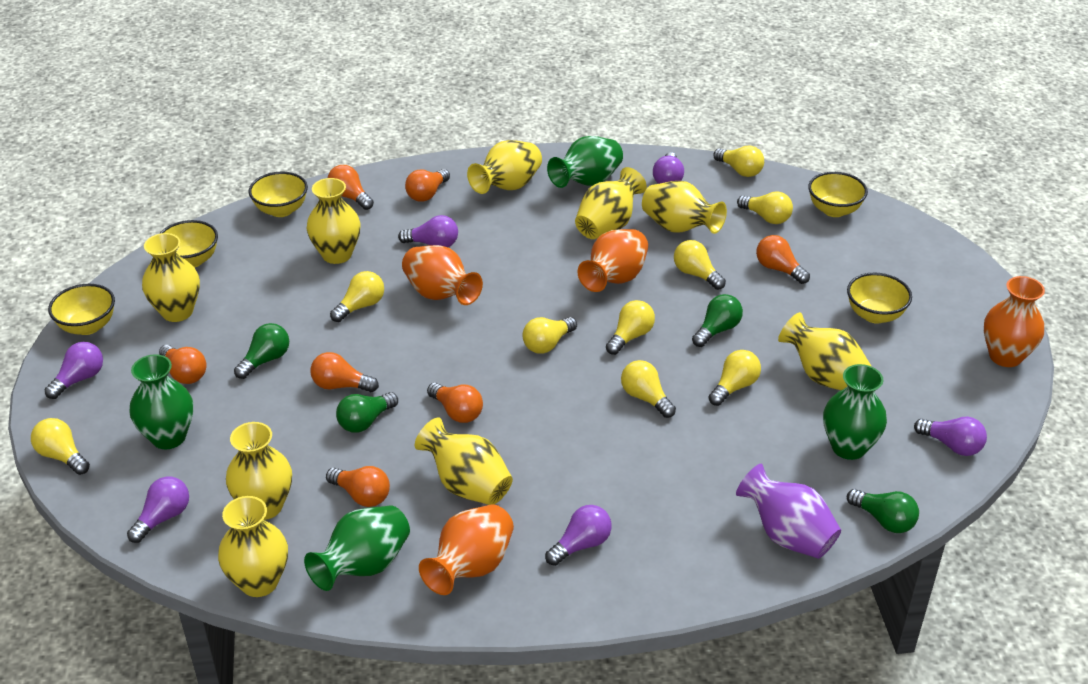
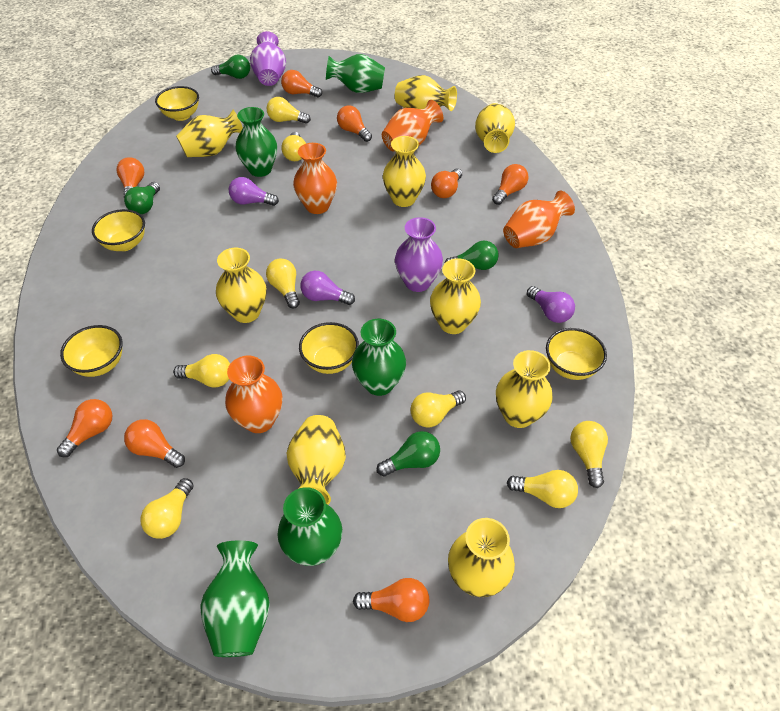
green vase: 4 -> 5
orange light bulb: 7 -> 8
purple light bulb: 6 -> 3
purple vase: 1 -> 2
yellow light bulb: 9 -> 8

